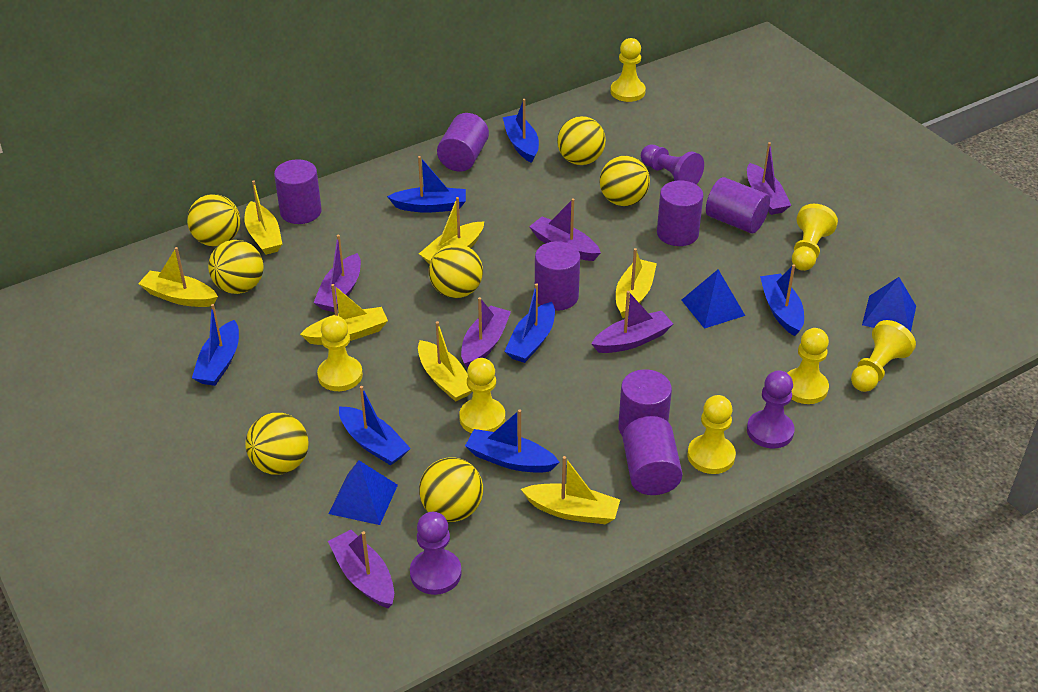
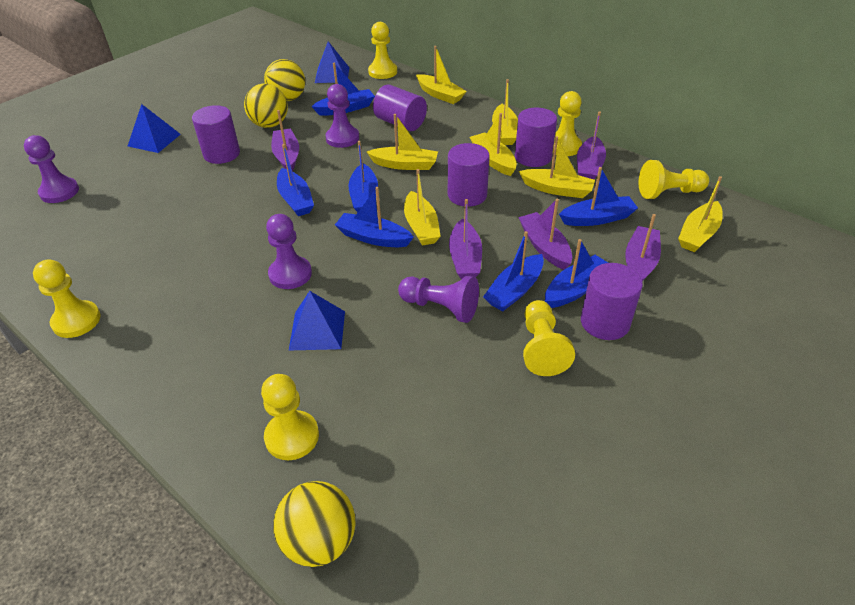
purple boat: 6 -> 5
purple cylinder: 7 -> 5
purple pawn: 3 -> 4
yellow ball: 7 -> 3
yellow pawn: 7 -> 6

